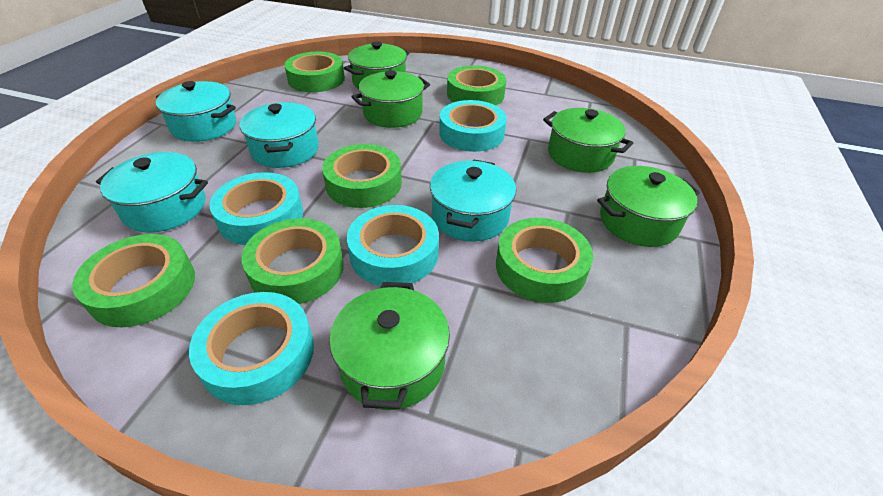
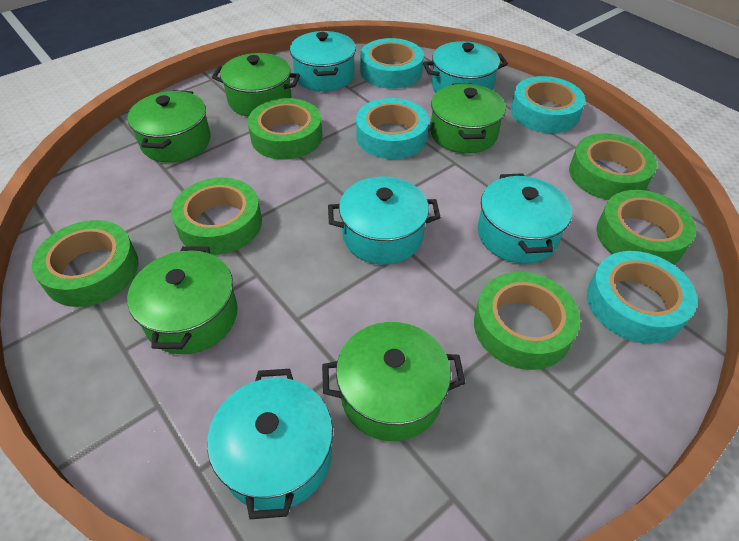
turquoise pot: 4 -> 5

